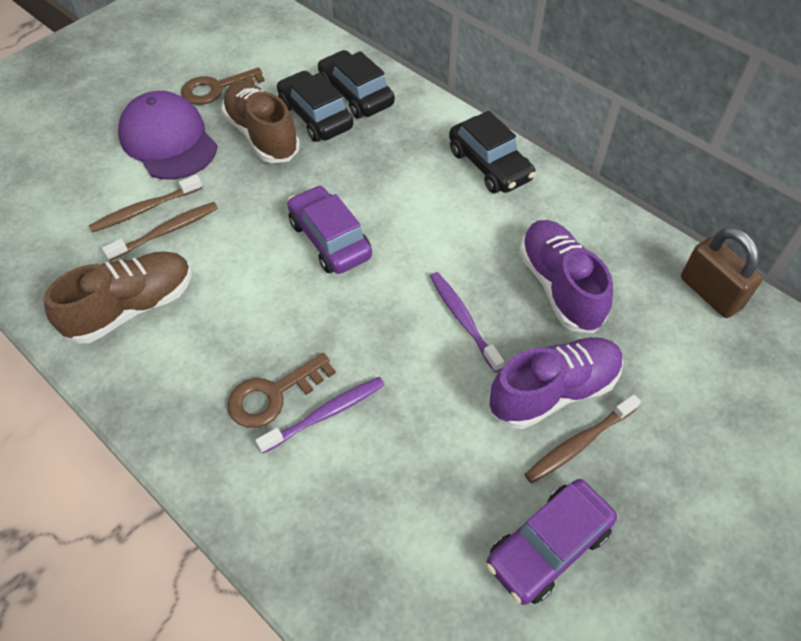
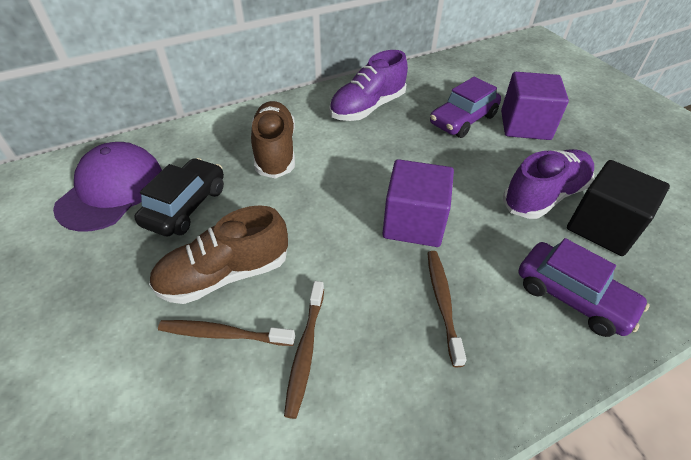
black car: 3 -> 1
black cube: 0 -> 1
brown key: 2 -> 0
brown padlock: 1 -> 0
purple cube: 0 -> 2
purple toothbrush: 2 -> 0

